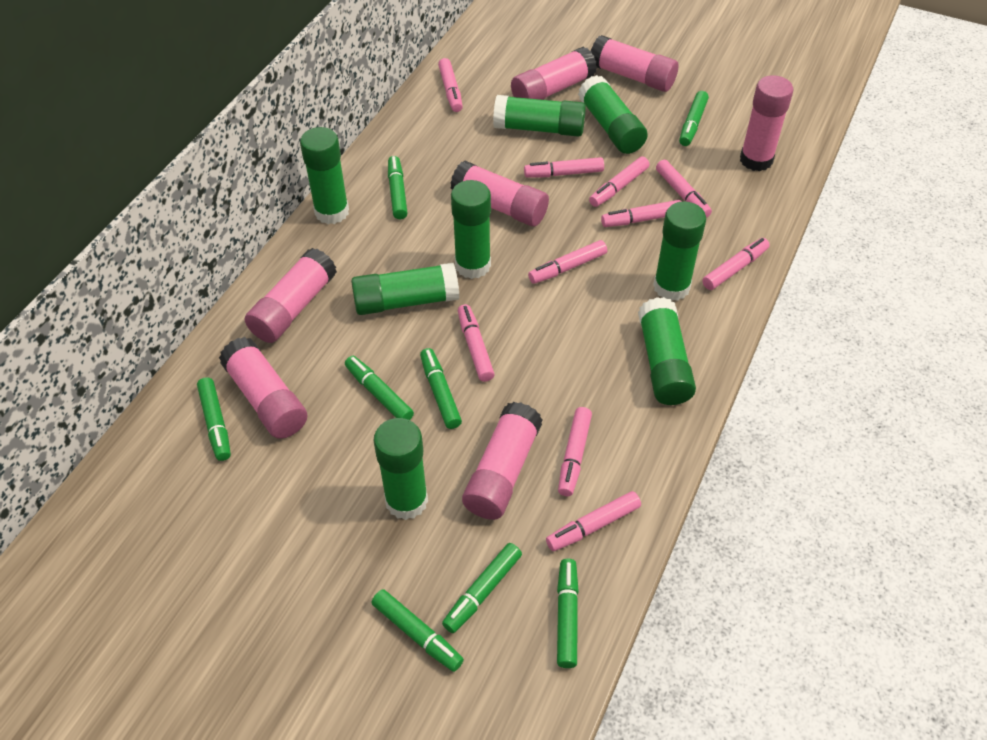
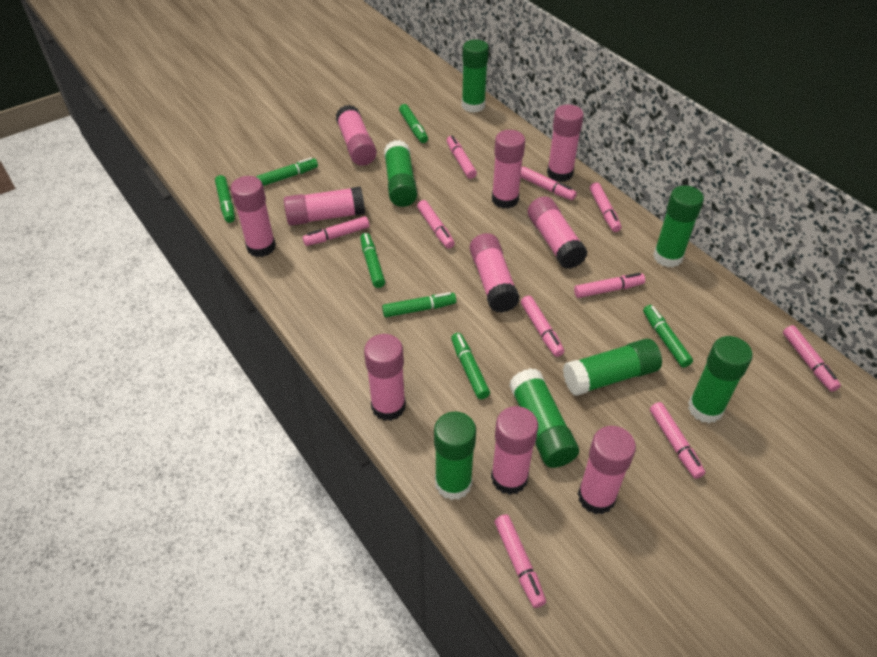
green glue stick: 8 -> 7
green marker: 8 -> 7
pink glue stick: 7 -> 10

